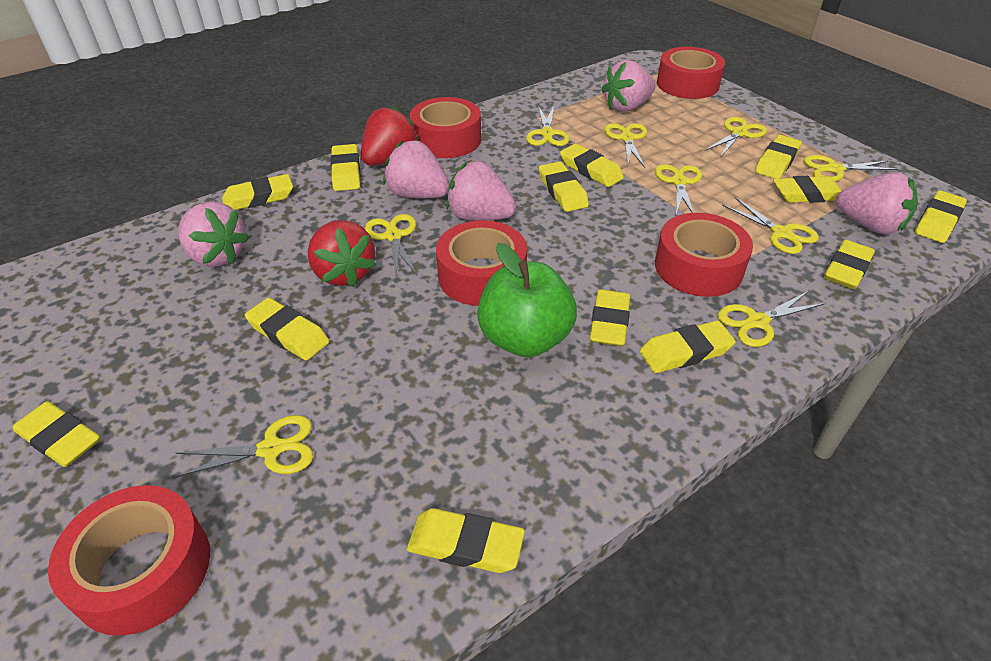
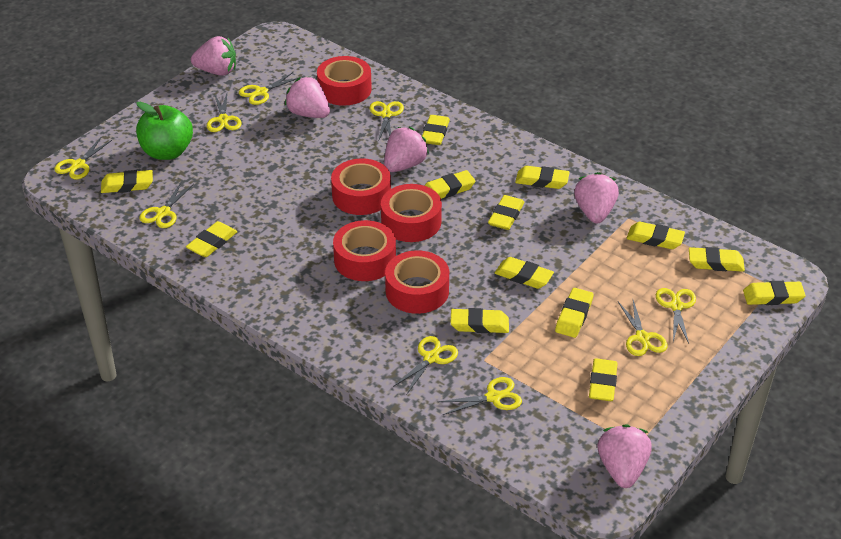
red strawberry: 2 -> 0

